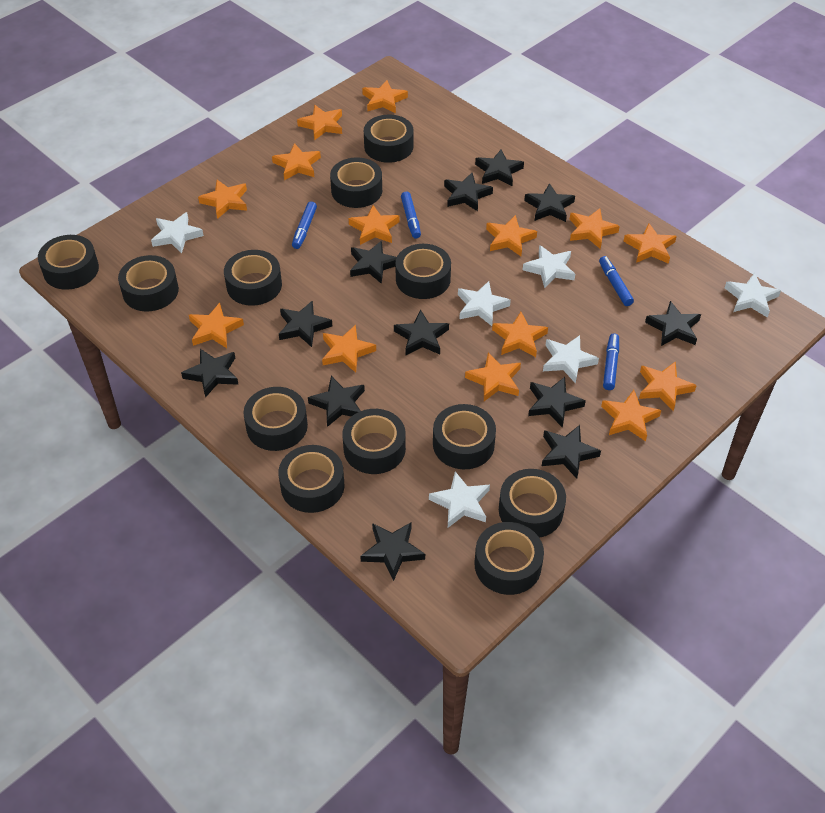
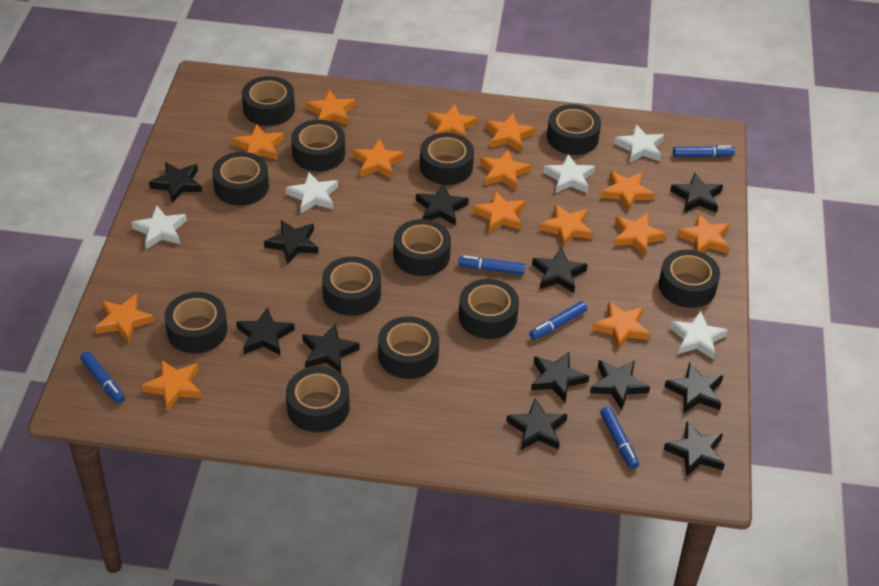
blue marker: 4 -> 5
white star: 6 -> 5

